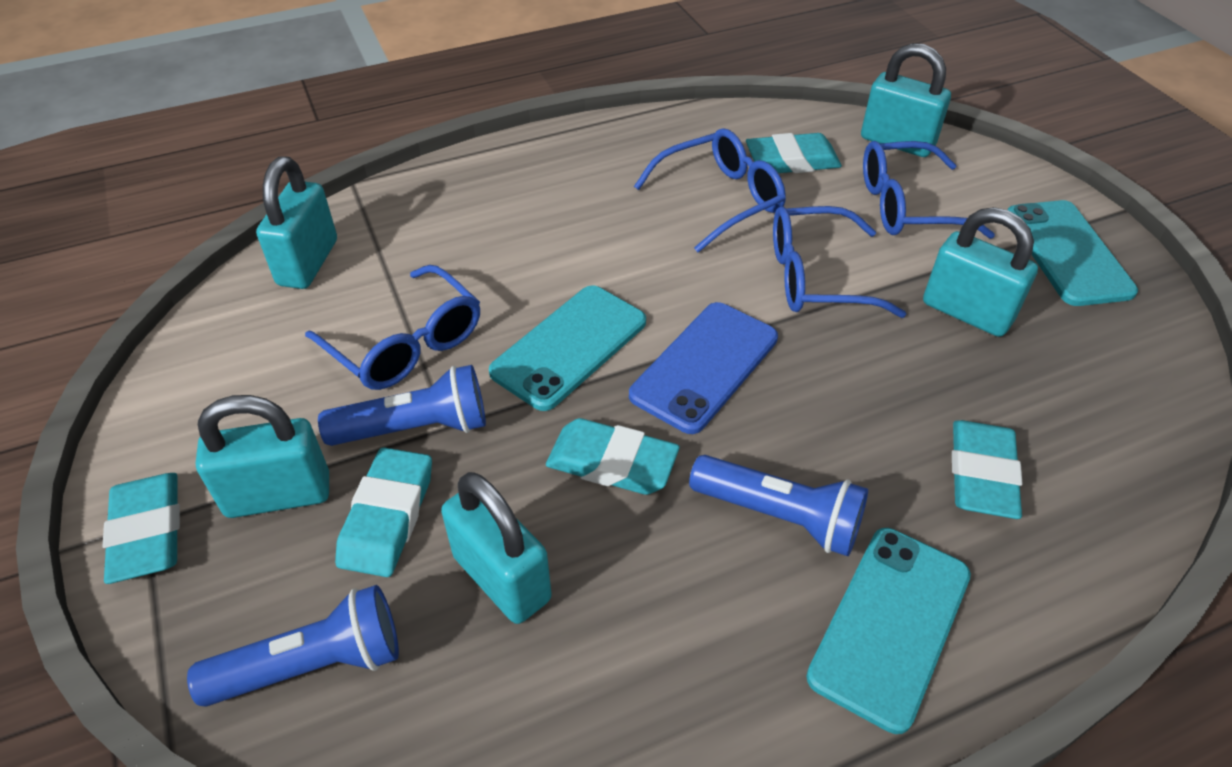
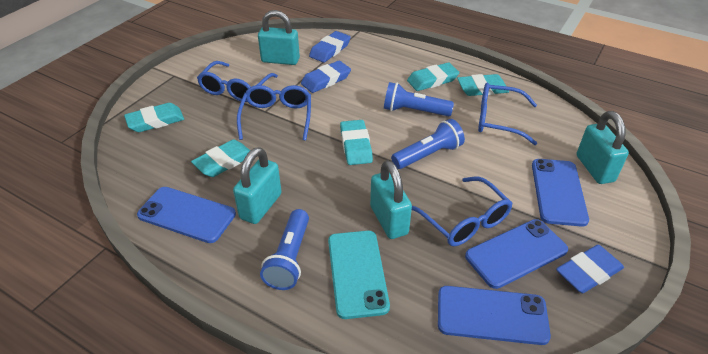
blue eraser: 0 -> 3
blue phone: 1 -> 4
turquoise padlock: 5 -> 4
turquoise phone: 3 -> 1

